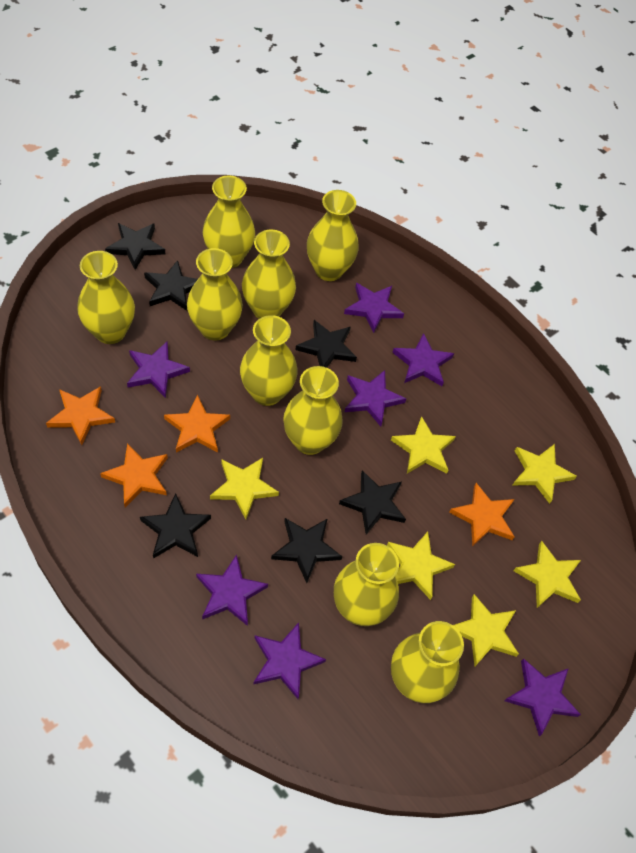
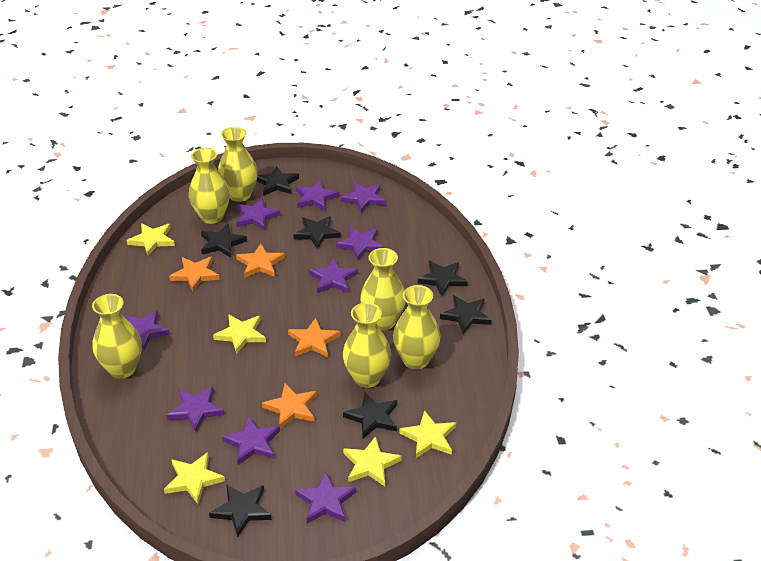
black star: 6 -> 7
purple star: 7 -> 9
yellow star: 6 -> 5
yellow vase: 9 -> 6

